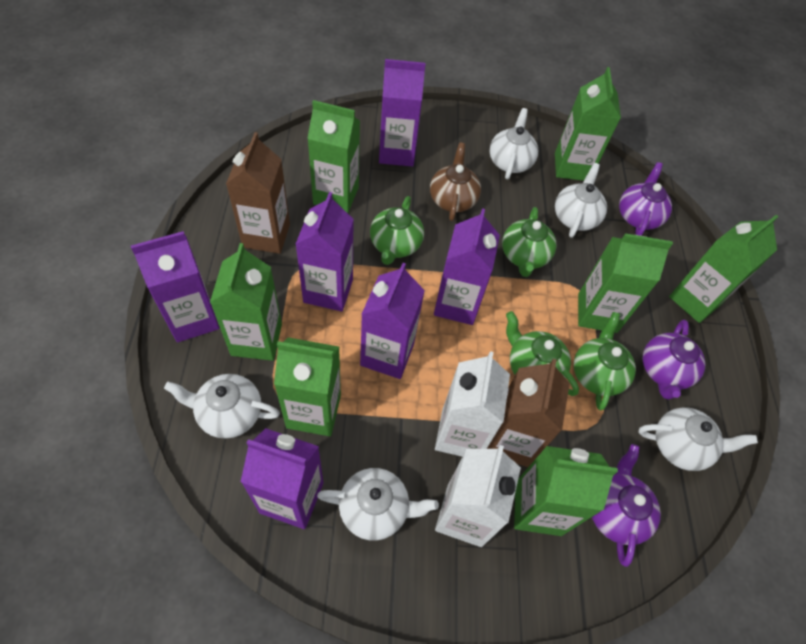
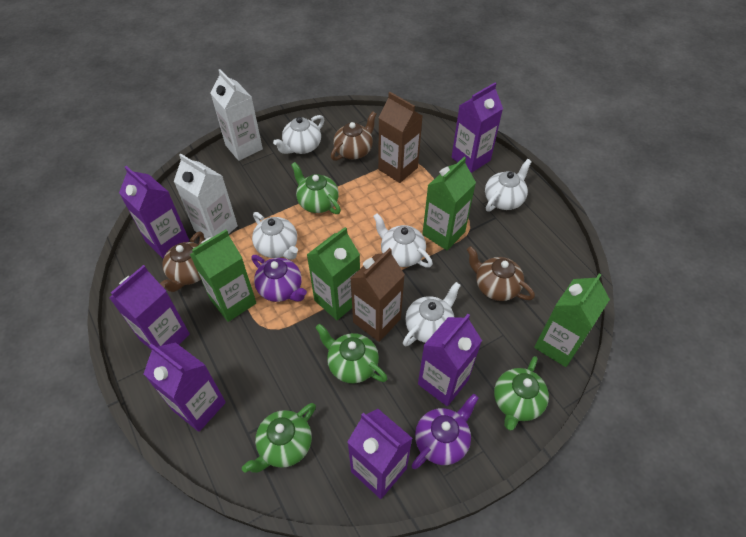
brown teapot: 1 -> 3
green carton: 7 -> 4
purple teapot: 3 -> 2

